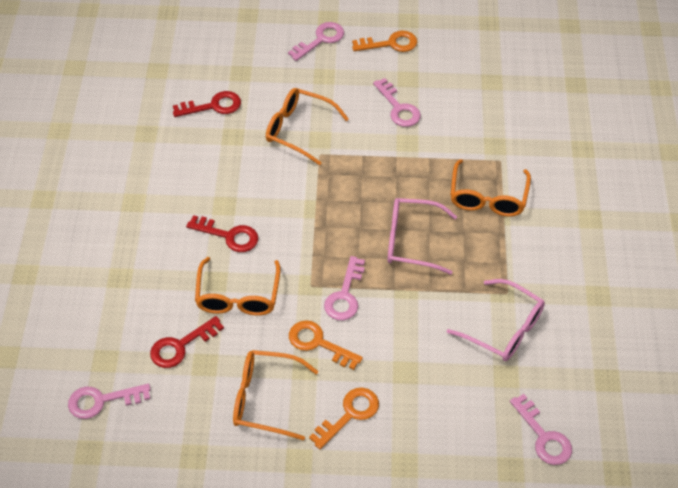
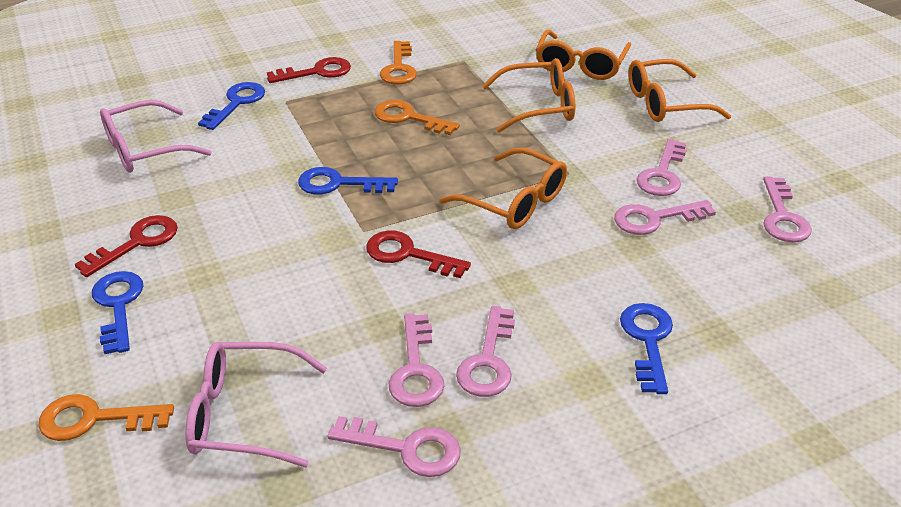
blue key: 0 -> 4
pink key: 5 -> 6

